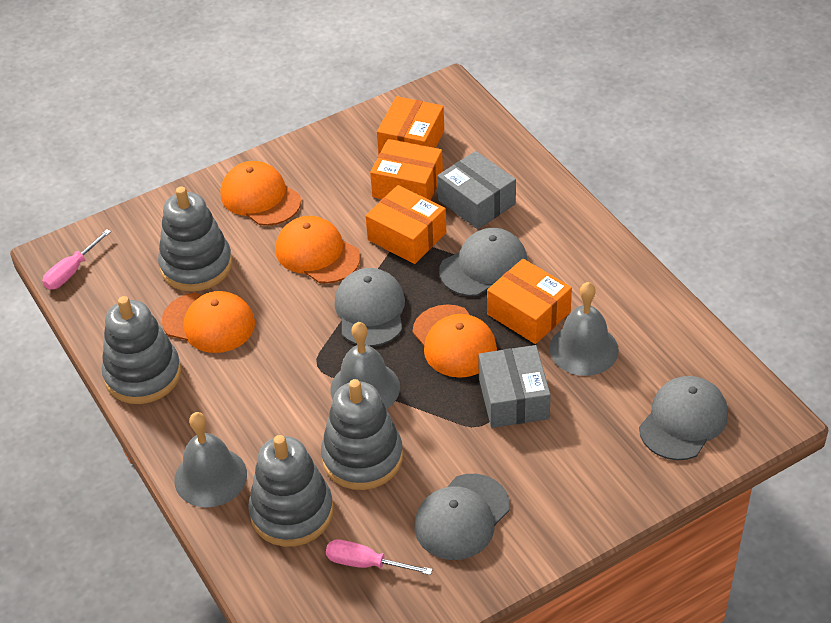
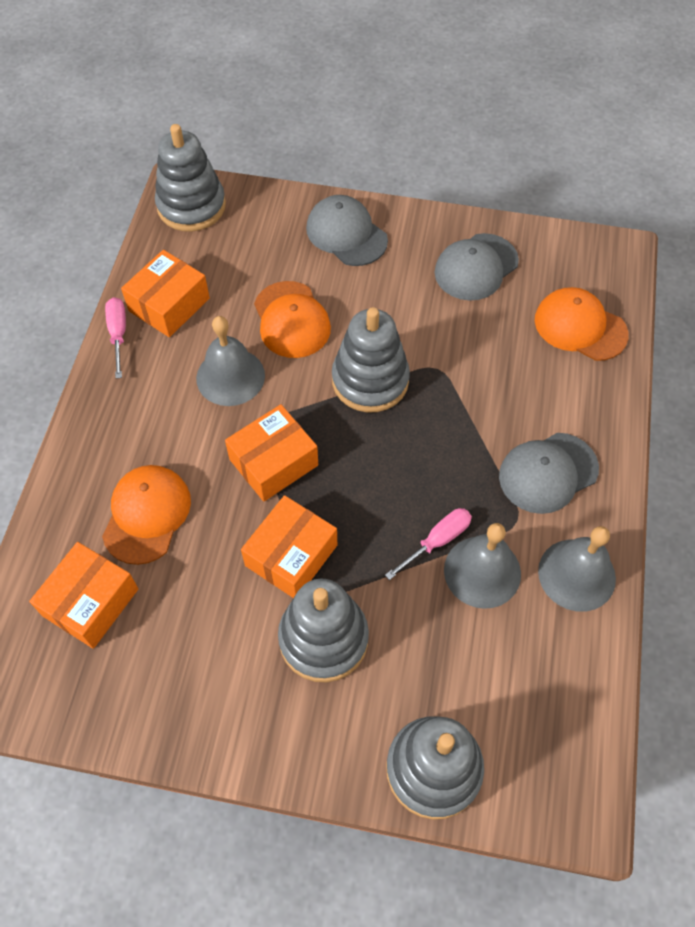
grey box: 2 -> 0
grey cap: 4 -> 3
orange cap: 4 -> 3

